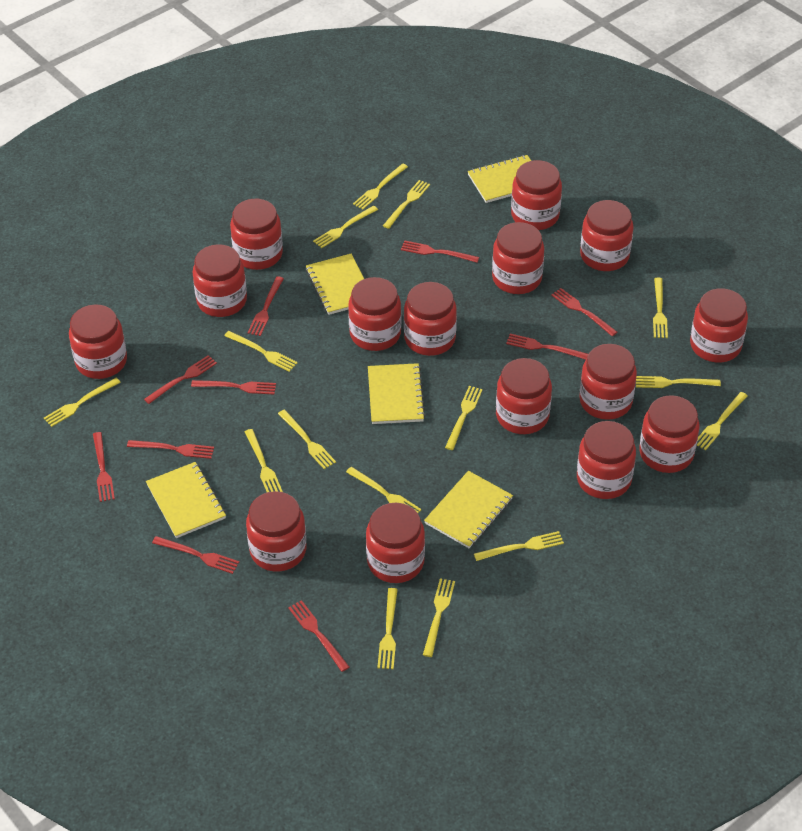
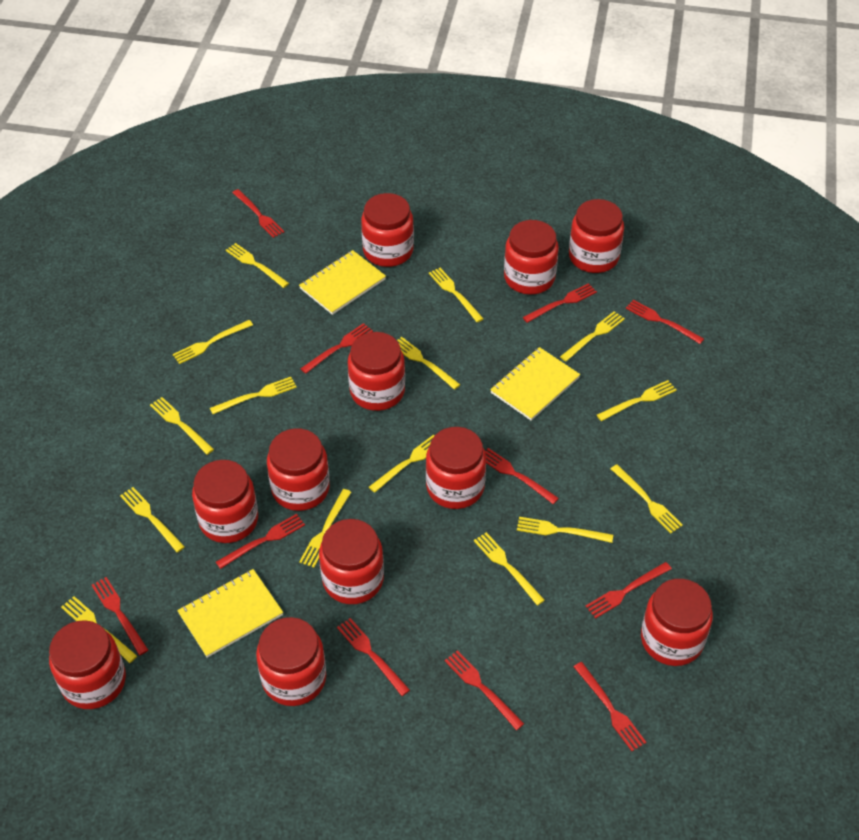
red fork: 10 -> 11
red jar: 15 -> 11
yellow notebook: 5 -> 3

